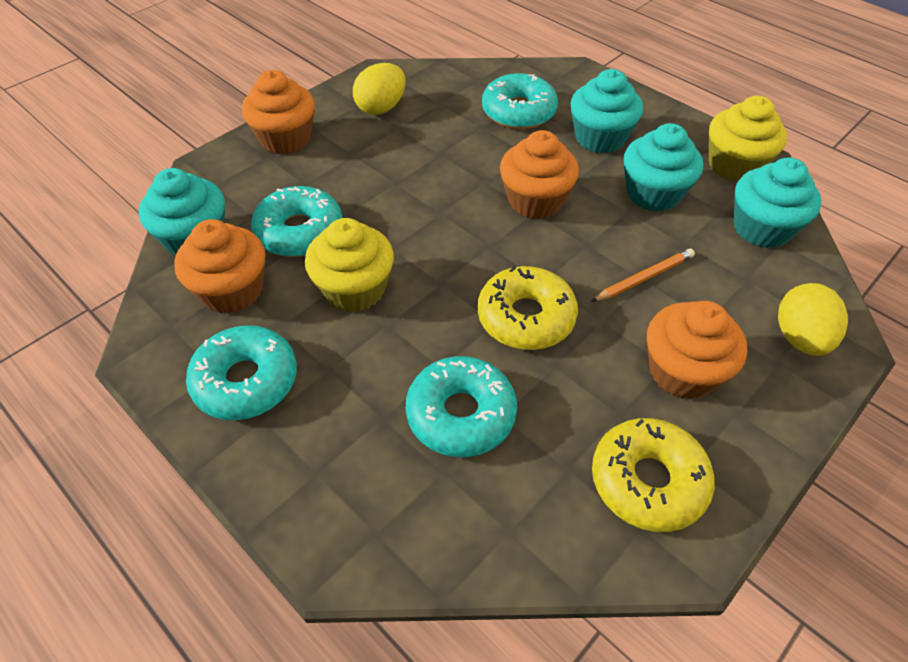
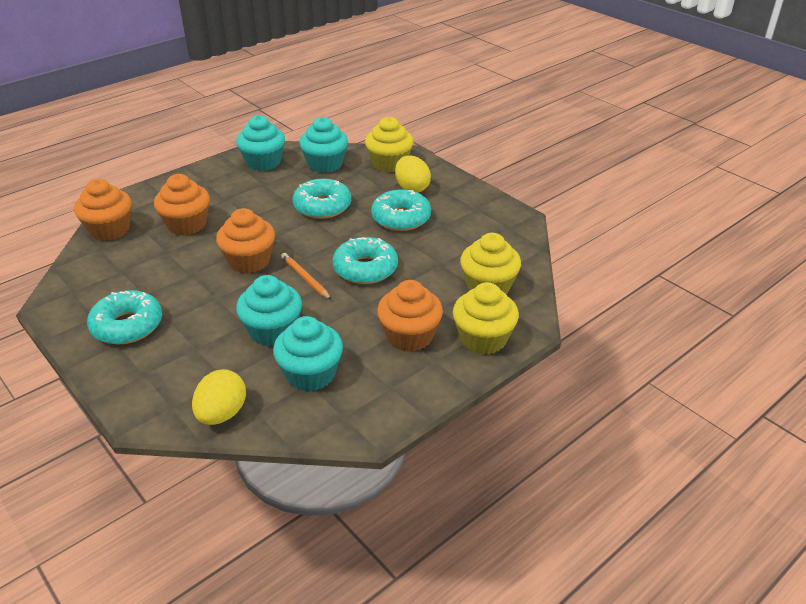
yellow cupcake: 2 -> 3
yellow donut: 2 -> 0

